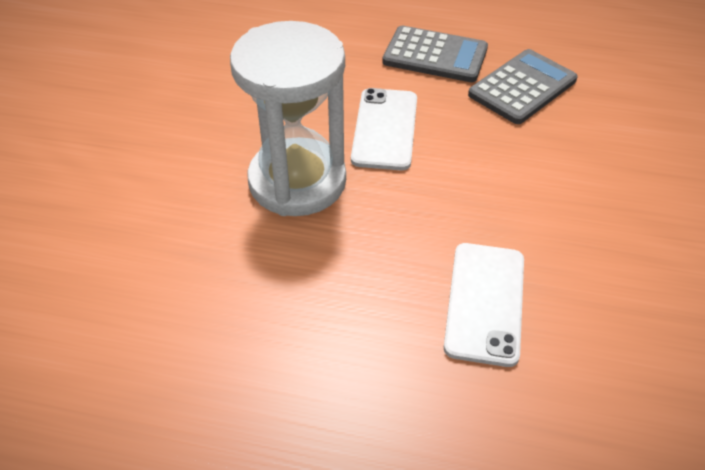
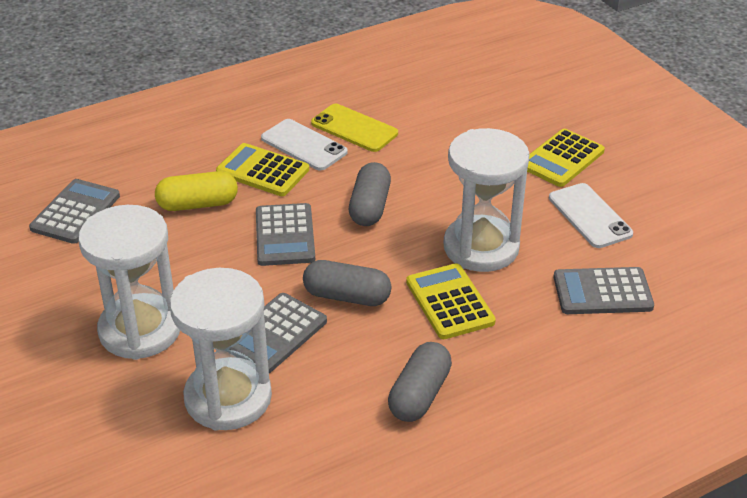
grey calculator: 2 -> 4
grey capsule: 0 -> 3
white hourglass: 1 -> 3
yellow calculator: 0 -> 3
yellow capsule: 0 -> 1
yellow phone: 0 -> 1

